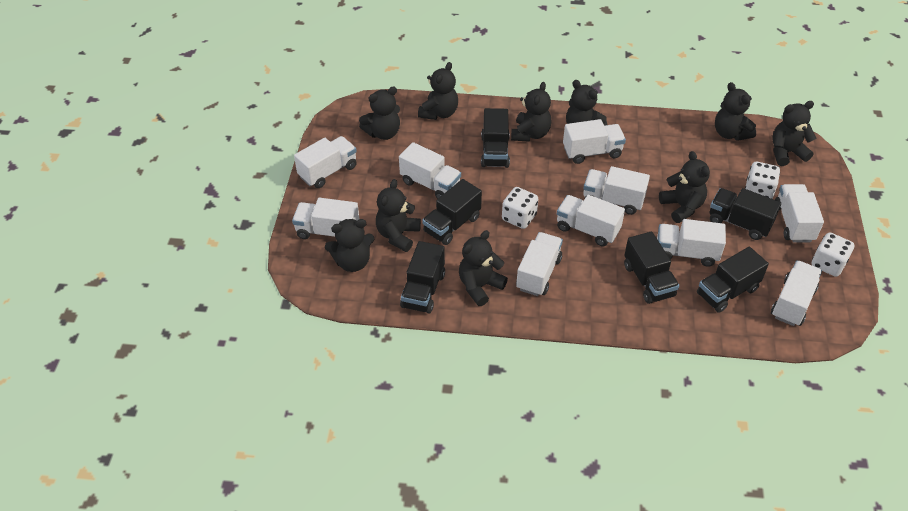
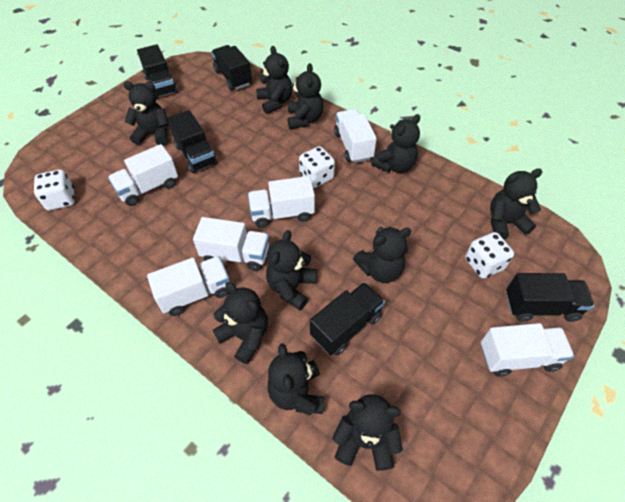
black truck: 6 -> 5
white truck: 10 -> 6

